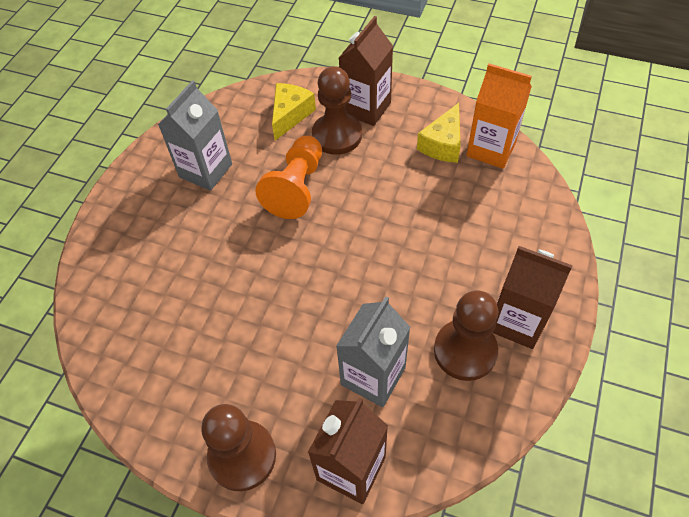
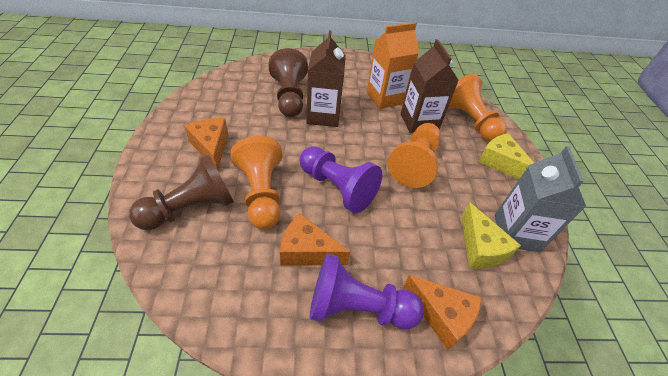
brown carton: 3 -> 2
brown pawn: 3 -> 2
grey carton: 2 -> 1
orange cheese: 0 -> 3
orange pawn: 1 -> 3
purple pawn: 0 -> 2

